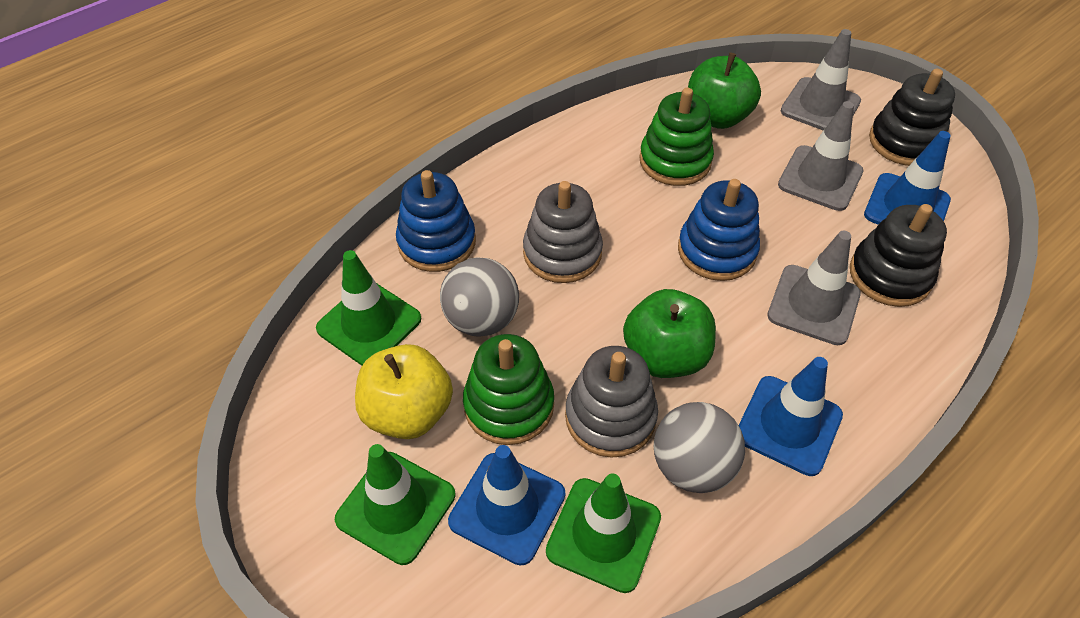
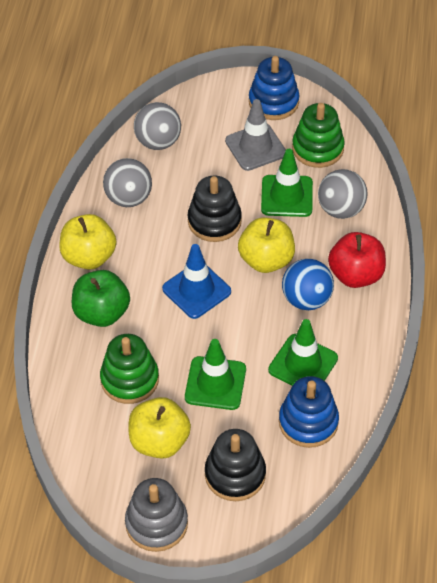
blue ball: 0 -> 1
blue traffic cone: 3 -> 1
green apple: 2 -> 1
grey ball: 2 -> 3
grey stacking toy: 2 -> 1
grey traffic cone: 3 -> 1
red apple: 0 -> 1
yellow apple: 1 -> 3

